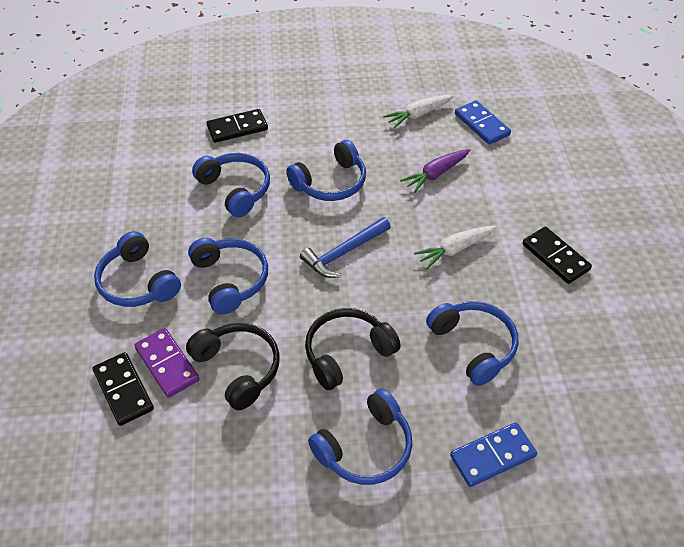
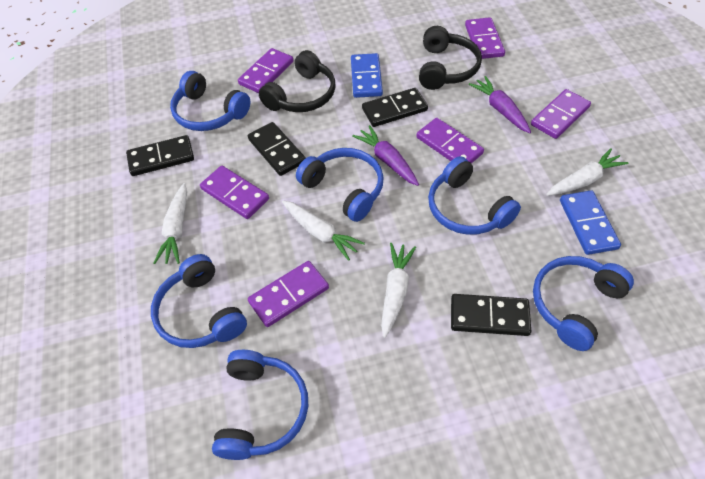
black domino: 3 -> 4
blue hammer: 1 -> 0
purple carrot: 1 -> 2
purple domino: 1 -> 6
white carrot: 2 -> 4

